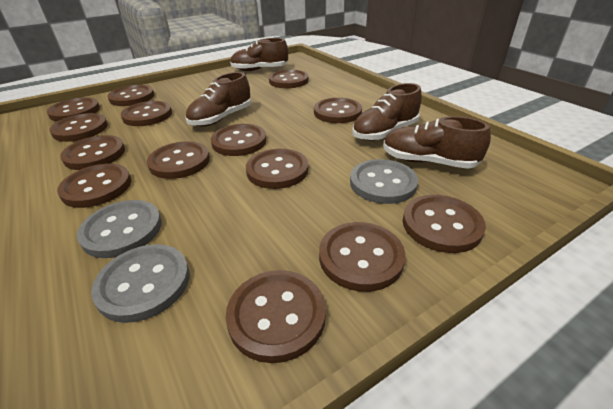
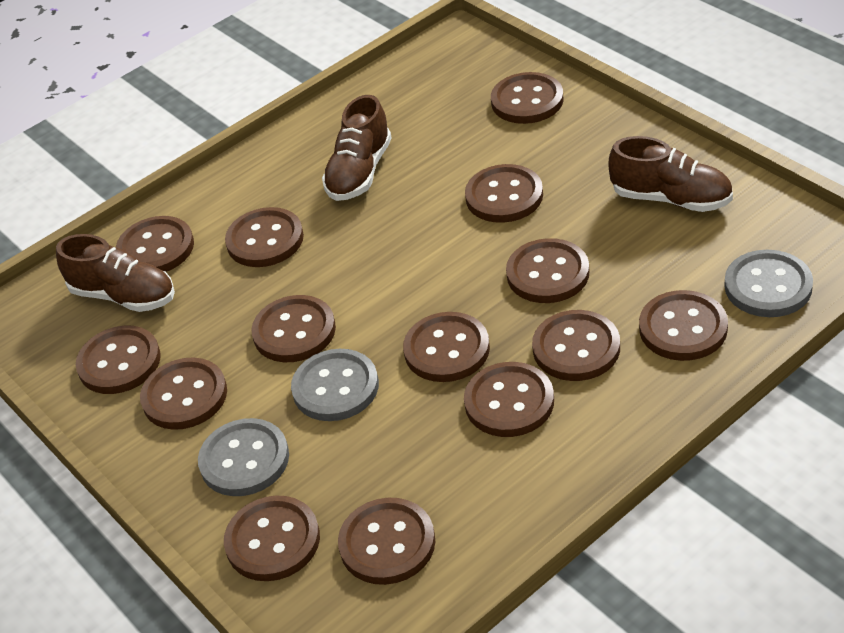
brown shoe: 4 -> 3

